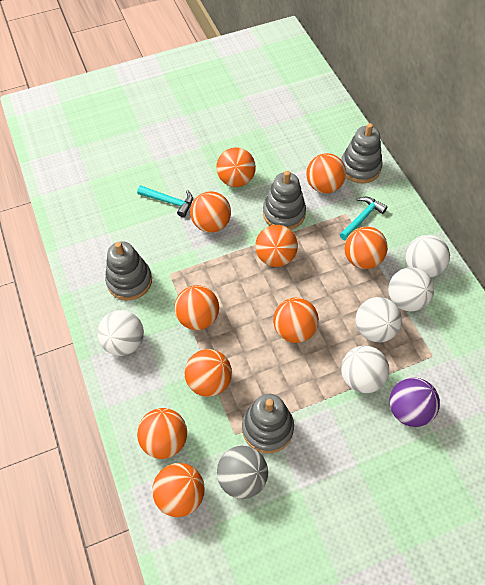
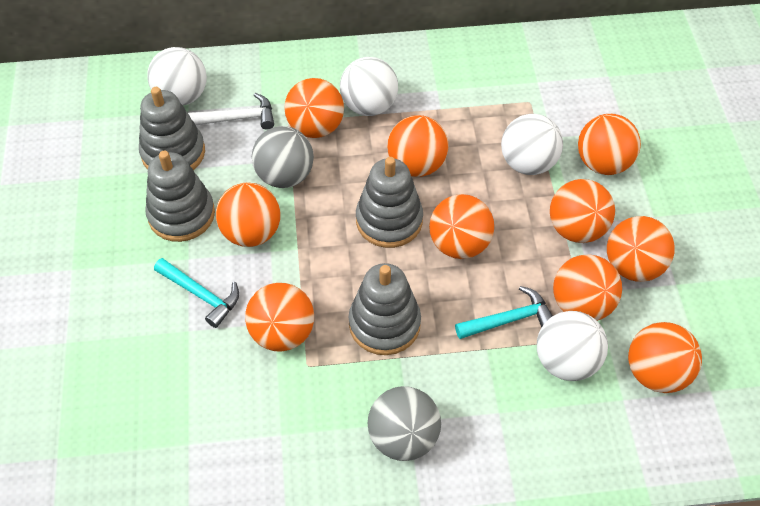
grey ball: 1 -> 2
purple ball: 1 -> 0
white ball: 5 -> 4
white hammer: 0 -> 1

